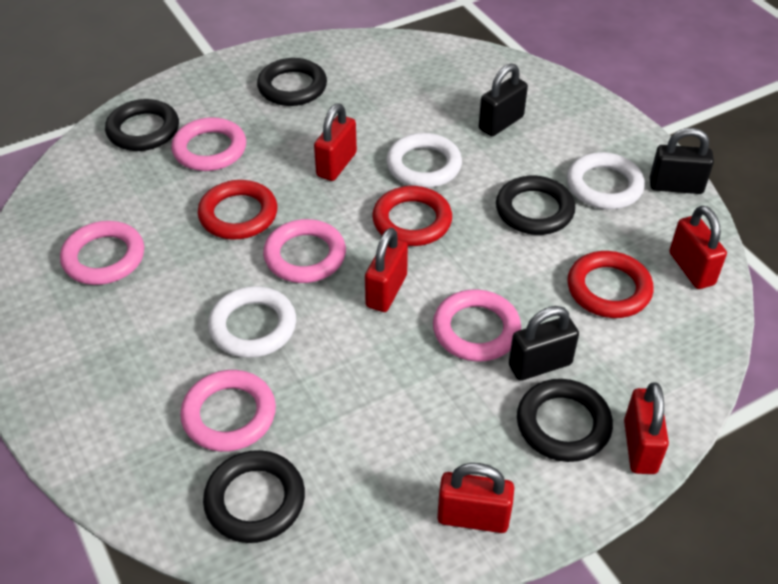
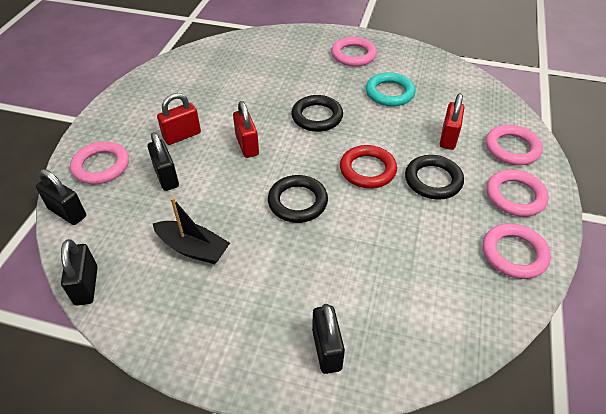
black boat: 0 -> 1
black padlock: 3 -> 4
black ring: 5 -> 3
red padlock: 5 -> 3
red ring: 3 -> 1
turquoise ring: 0 -> 1
white ring: 3 -> 0

